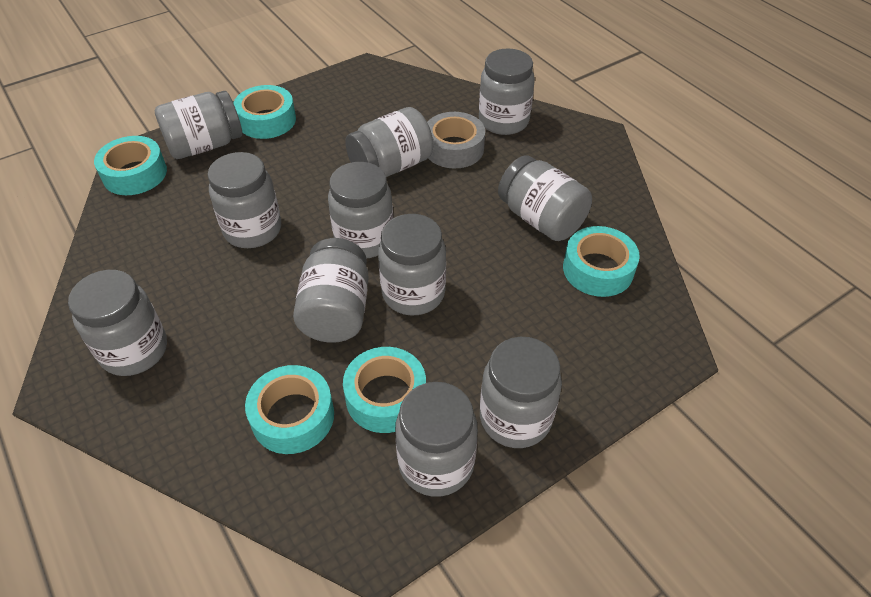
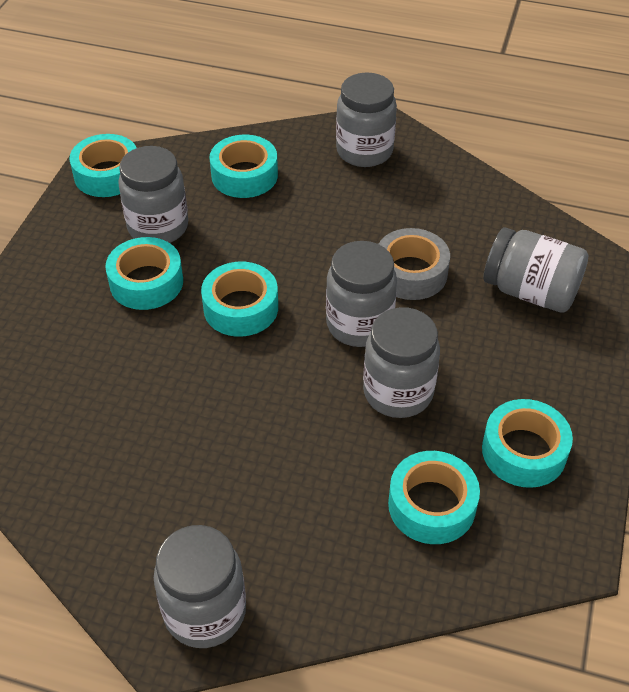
grey jar: 11 -> 6
turquoise tape: 5 -> 6

